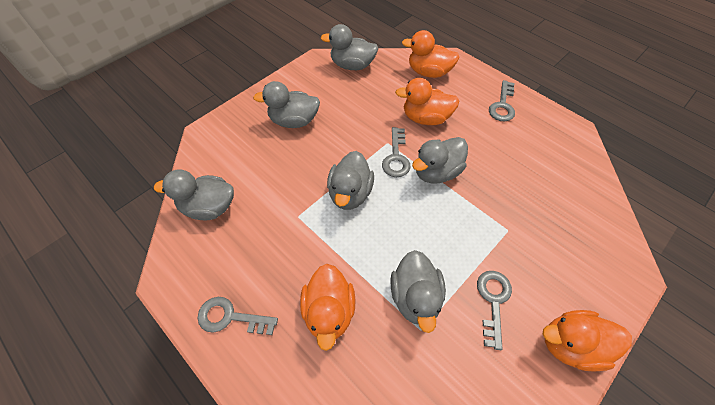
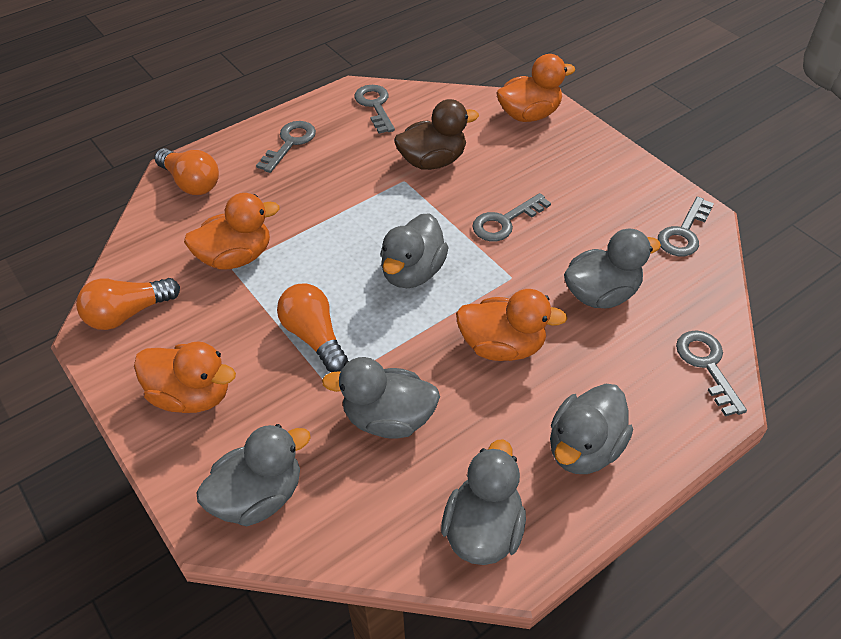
brown duck: 0 -> 1
grey key: 4 -> 5
orange light bulb: 0 -> 3

